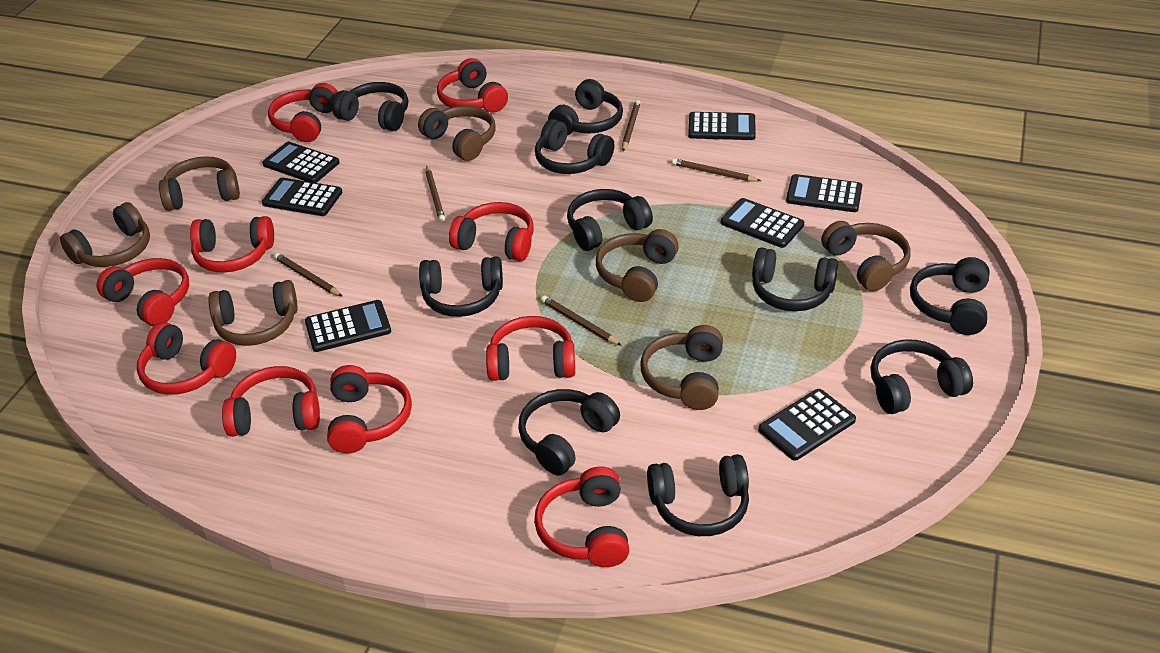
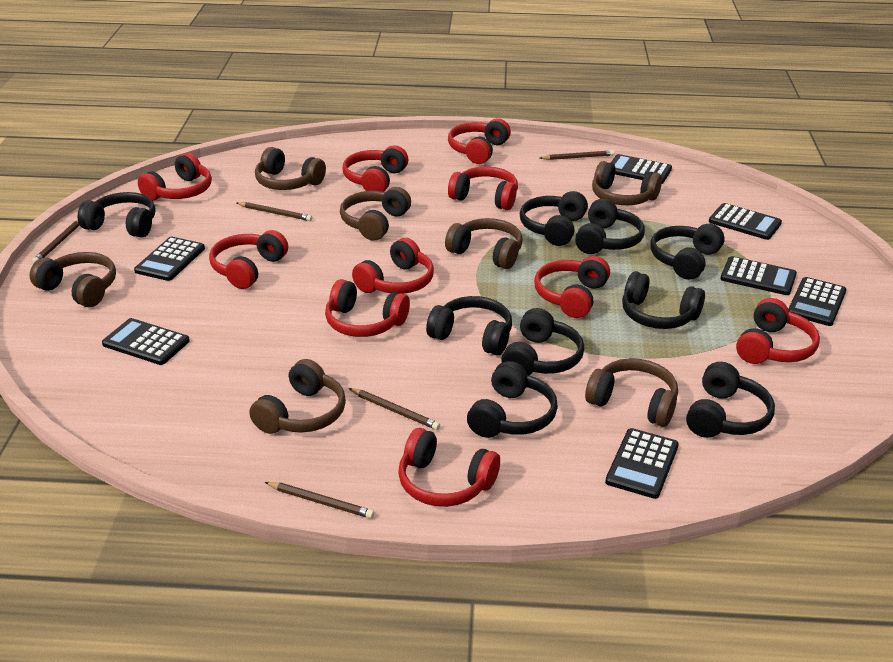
black headphones: 10 -> 9

